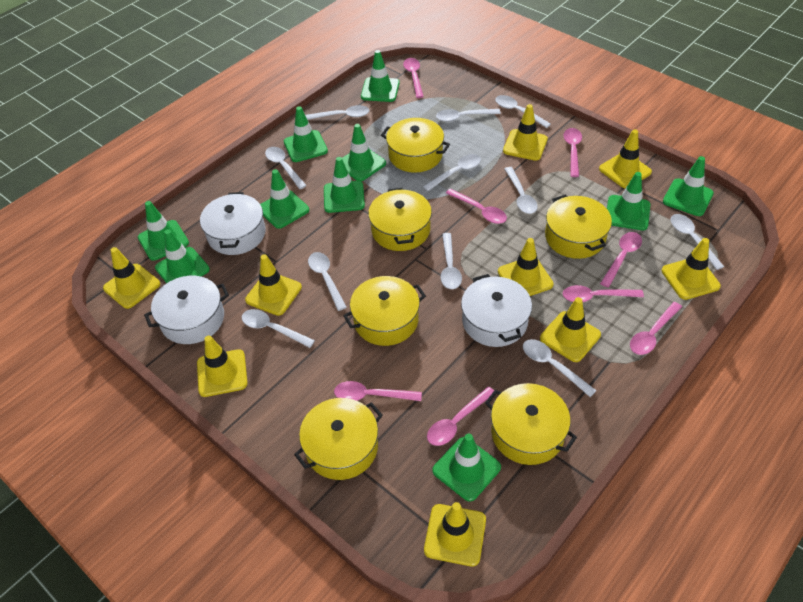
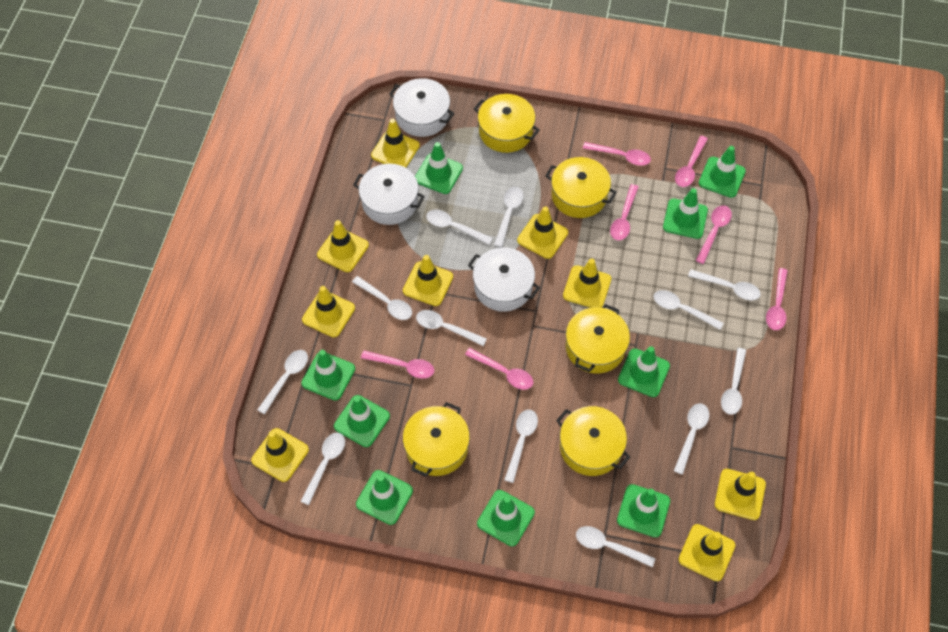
green traffic cone: 10 -> 9
pink spoon: 8 -> 7
white spoon: 11 -> 12
yellow pot: 6 -> 5

